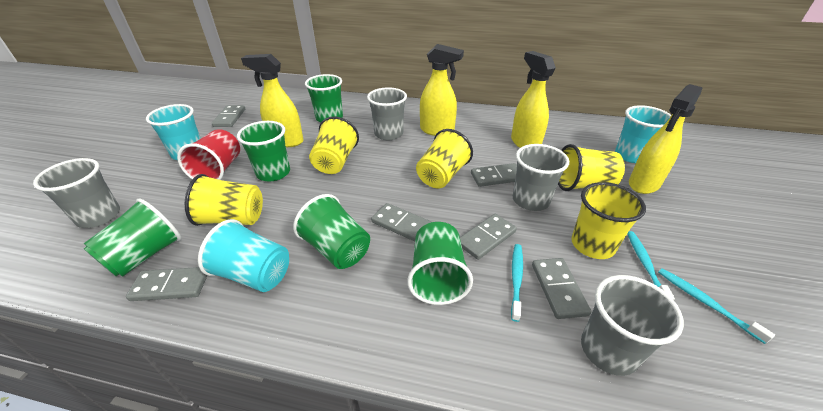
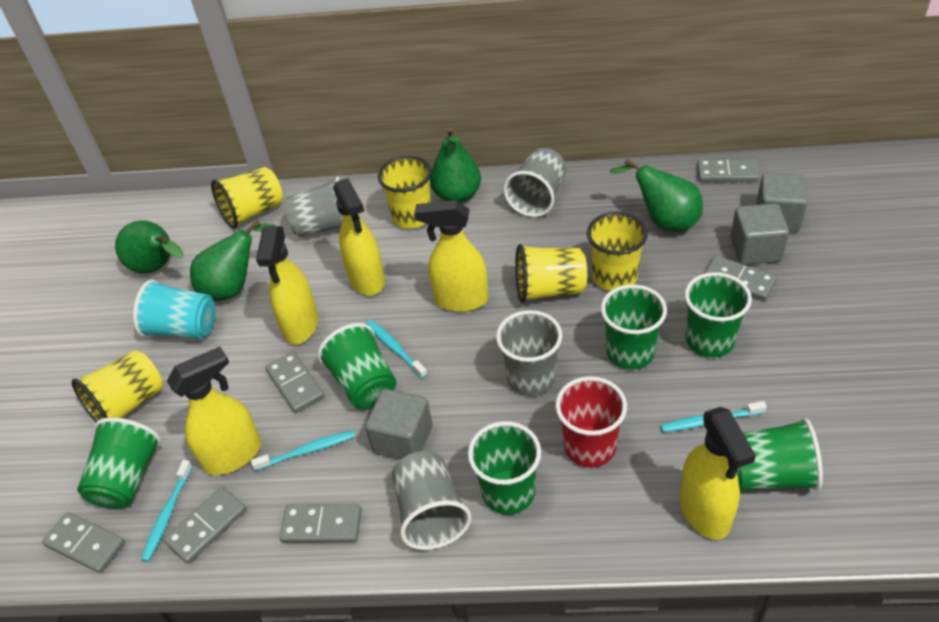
green cup: 5 -> 6
green pear: 0 -> 4
grey cube: 0 -> 3
turquoise cup: 3 -> 1
turquoise toothbrush: 3 -> 4
yellow spray bottle: 4 -> 5

